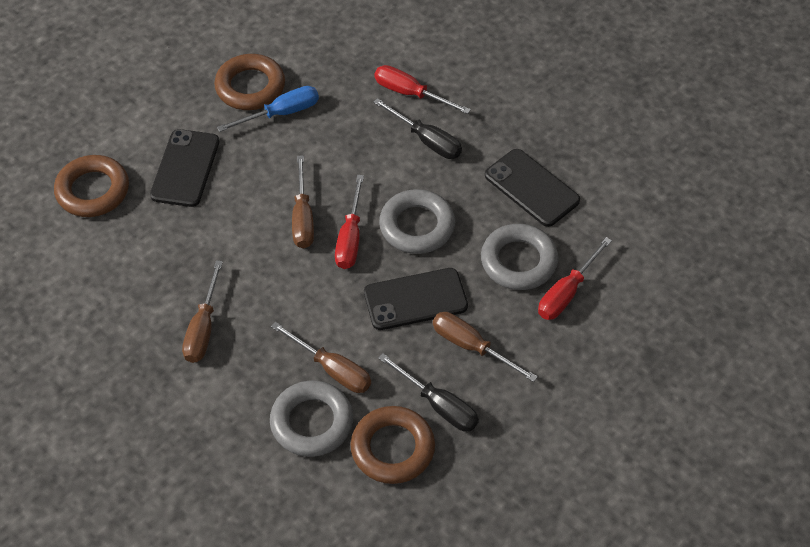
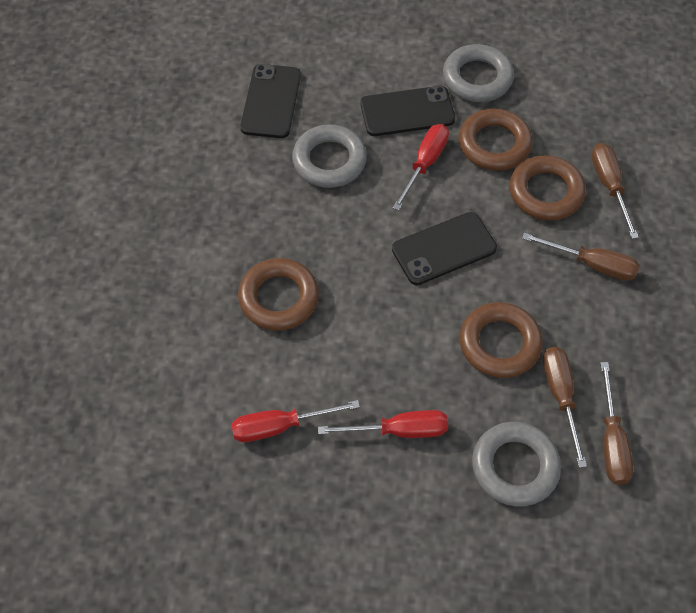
black screwdriver: 2 -> 0
blue screwdriver: 1 -> 0
brown ring: 3 -> 4

